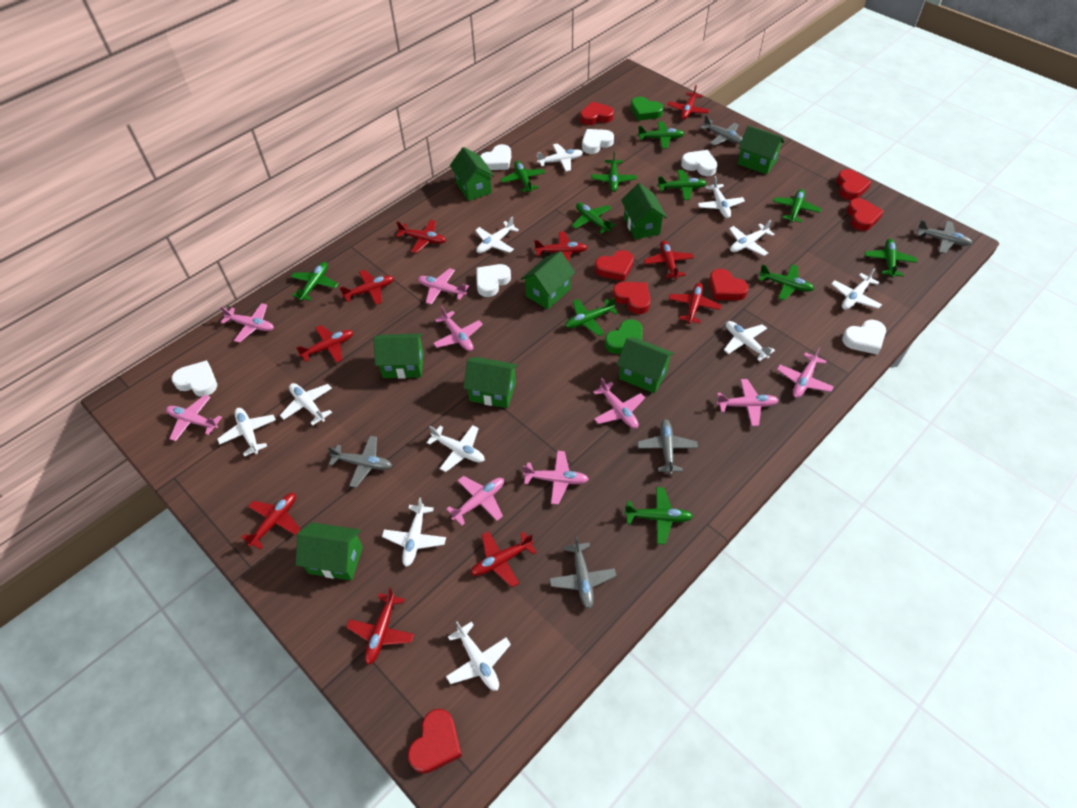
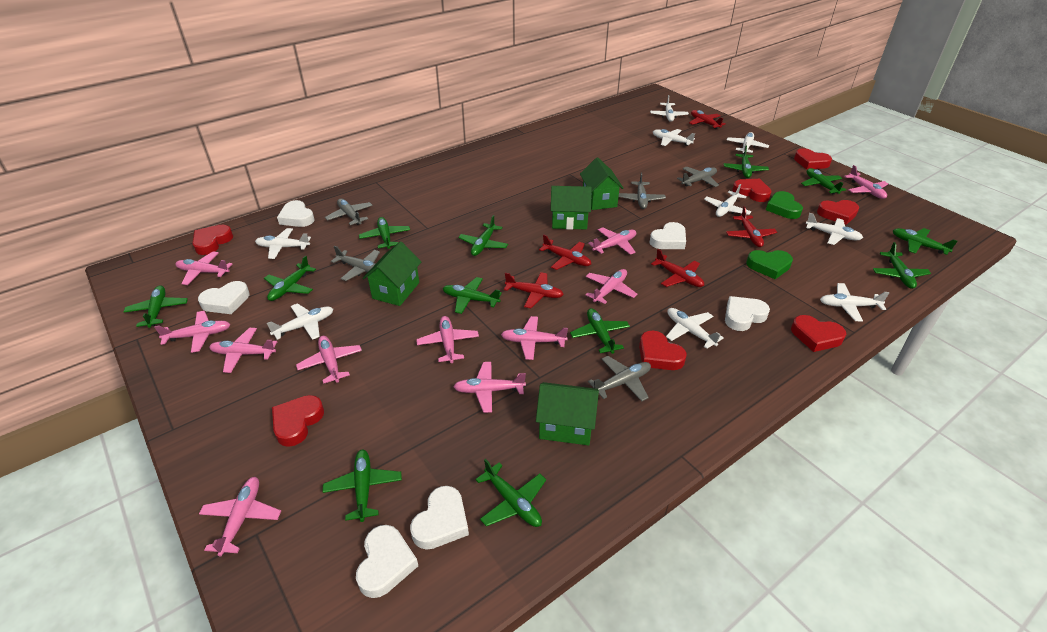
green house: 8 -> 4
green plane: 11 -> 12
pink plane: 9 -> 11
red plane: 10 -> 5
white plane: 11 -> 9

